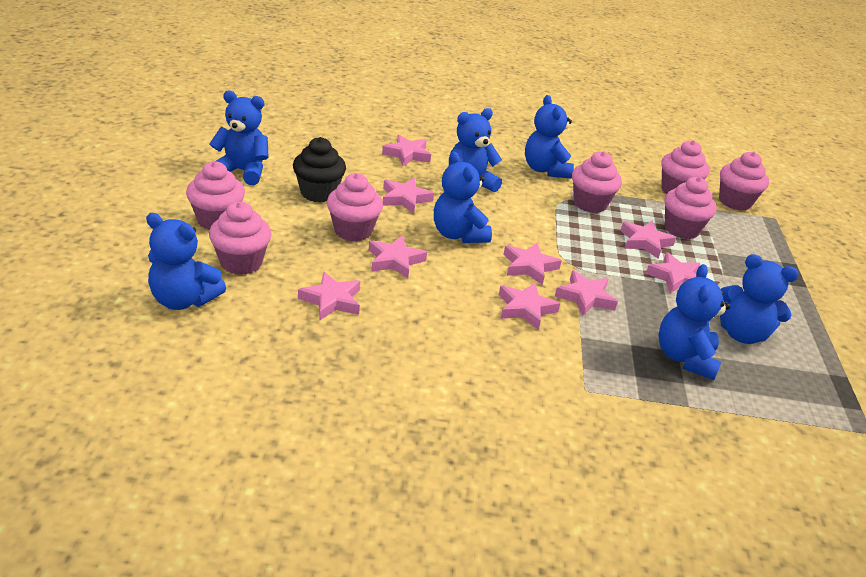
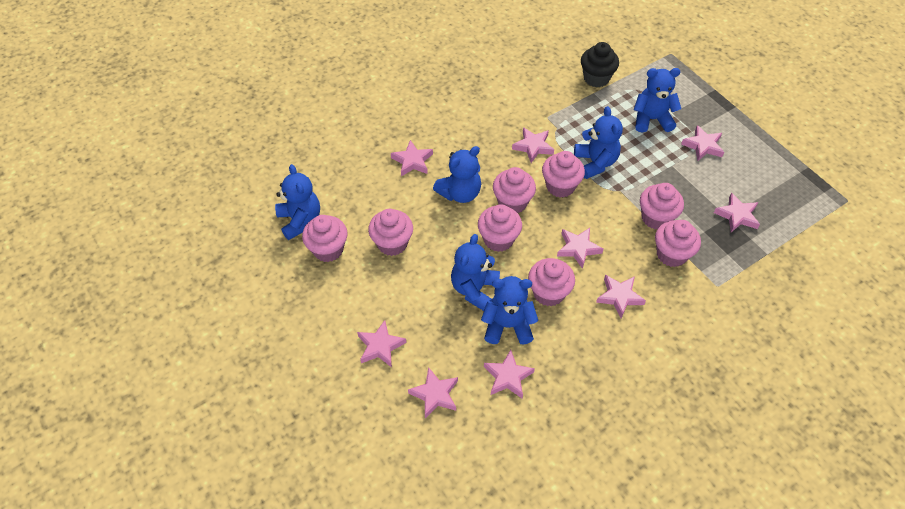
blue teddy bear: 7 -> 6
pink cupcake: 7 -> 8

